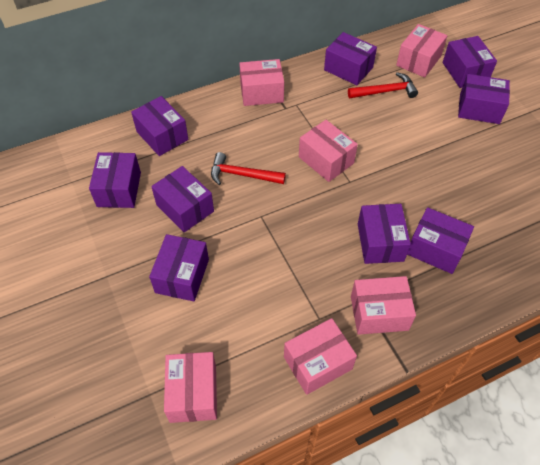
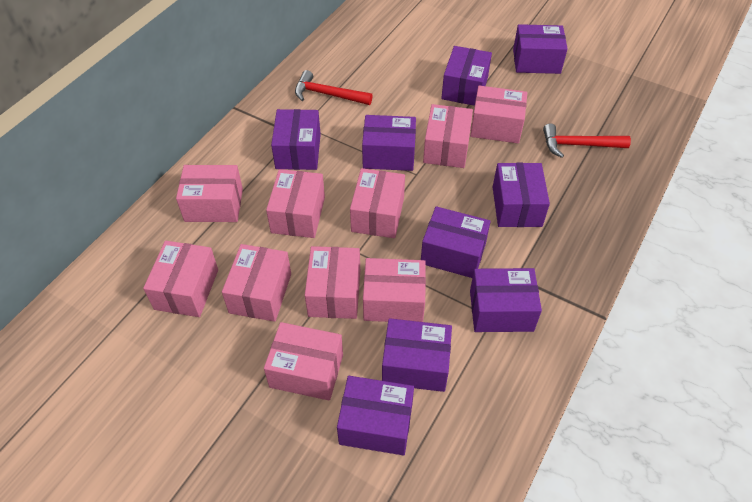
pink box: 6 -> 10

